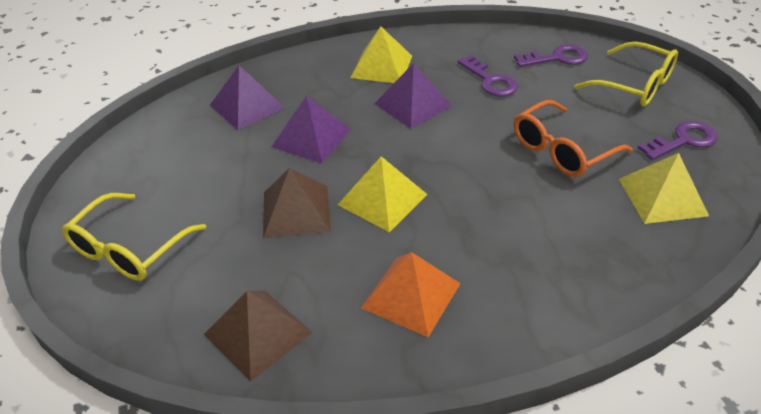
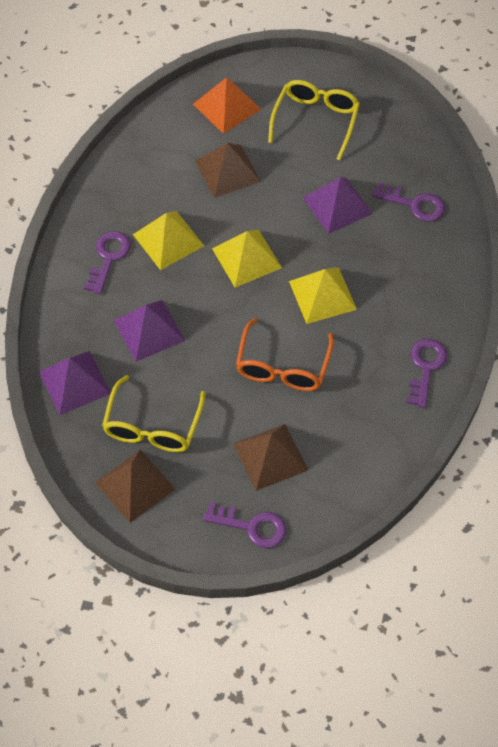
brown pyramid: 2 -> 3
purple key: 3 -> 4

